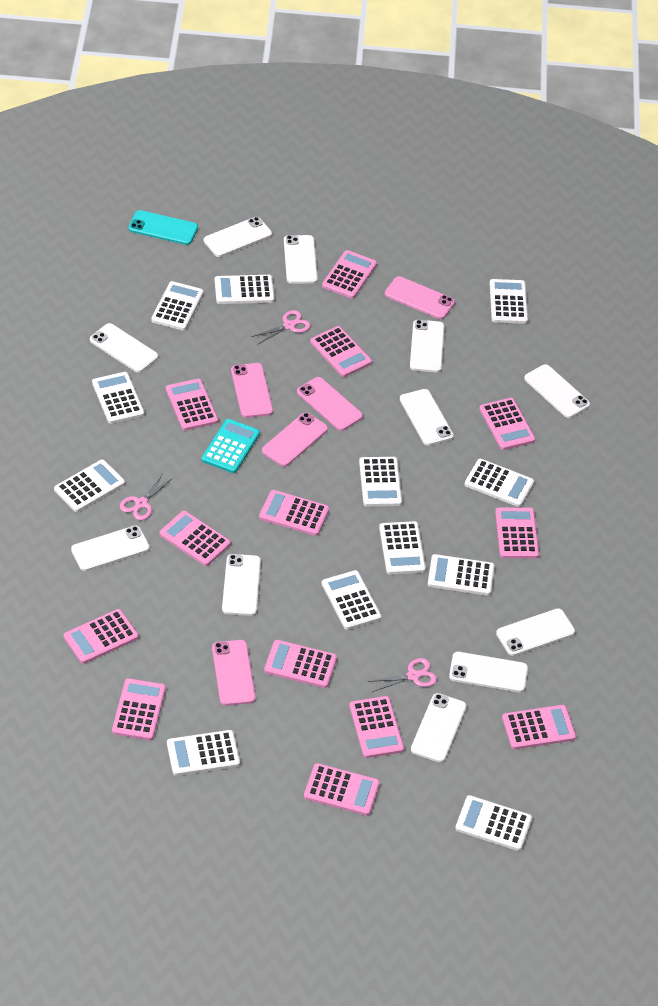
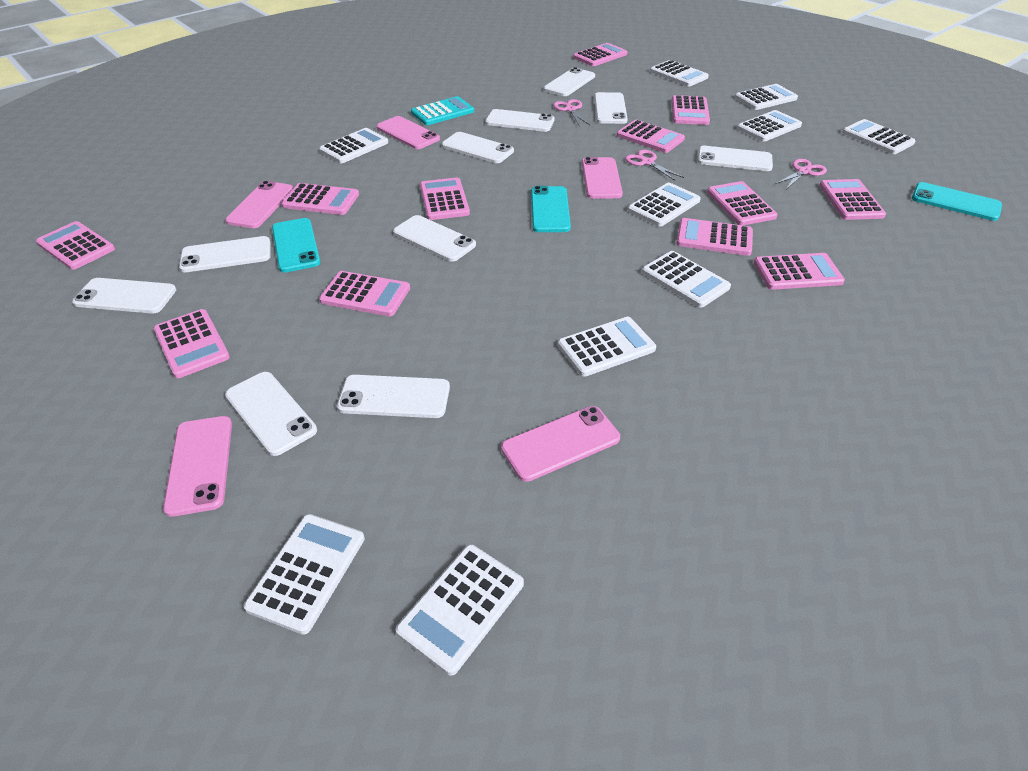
pink calculator: 13 -> 12
turquoise phone: 1 -> 3
white calculator: 12 -> 10
white phone: 11 -> 10

